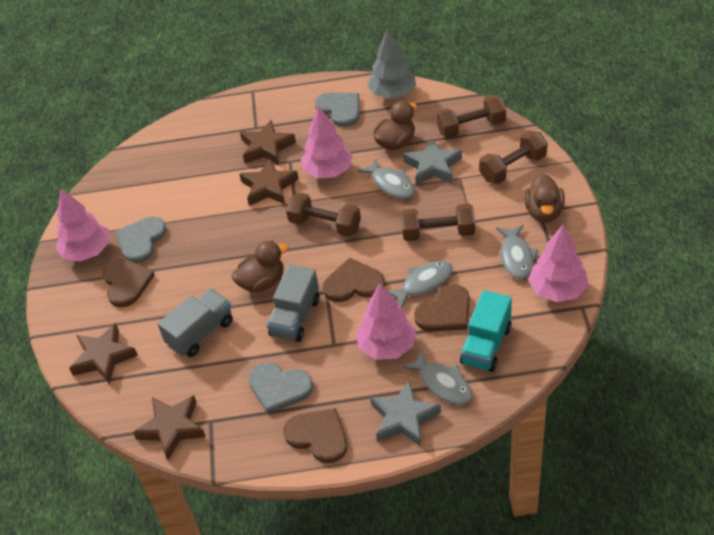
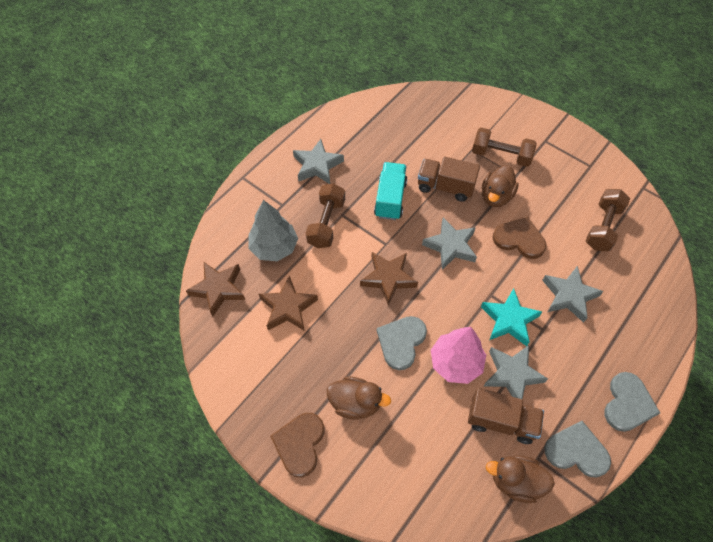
brown dumbbell: 4 -> 3
brown heart: 4 -> 2
brown star: 4 -> 3
brown truck: 0 -> 2
grey fish: 4 -> 0
grey star: 2 -> 4
grey truck: 2 -> 0
pink tree: 4 -> 1
turquoise star: 0 -> 1

